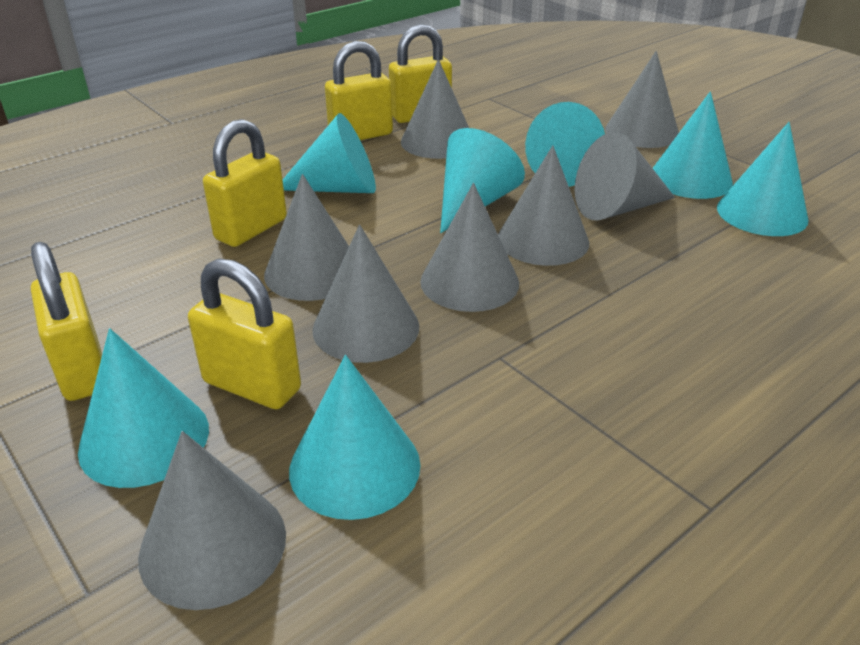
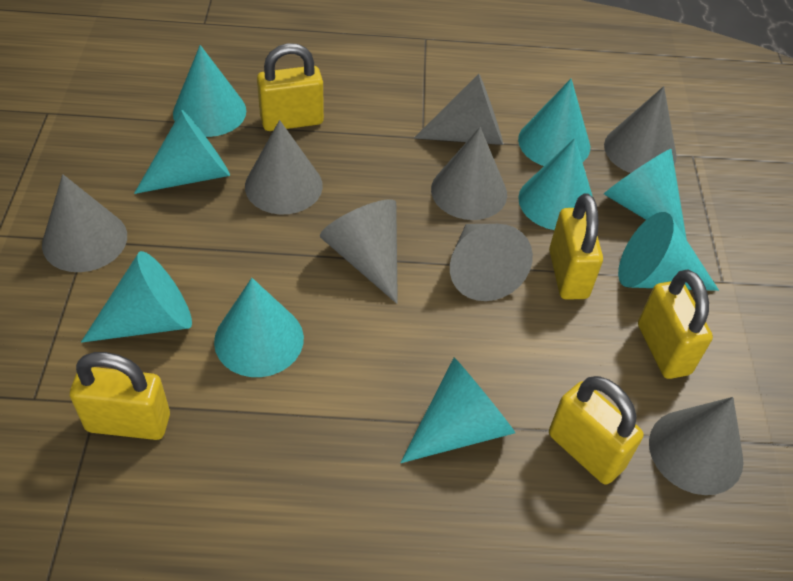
turquoise cone: 7 -> 9

